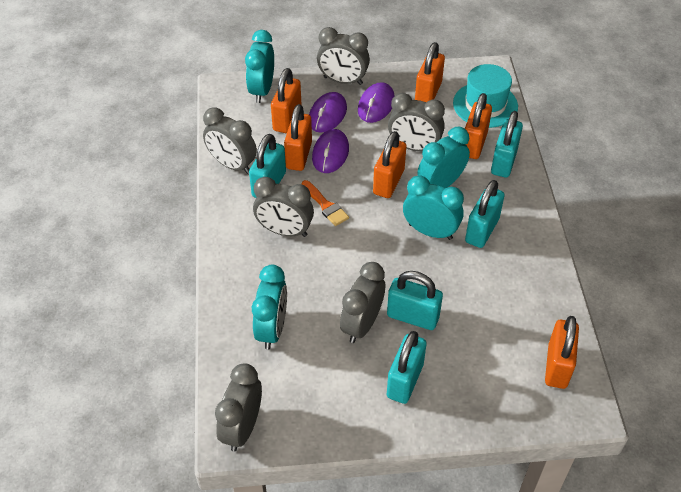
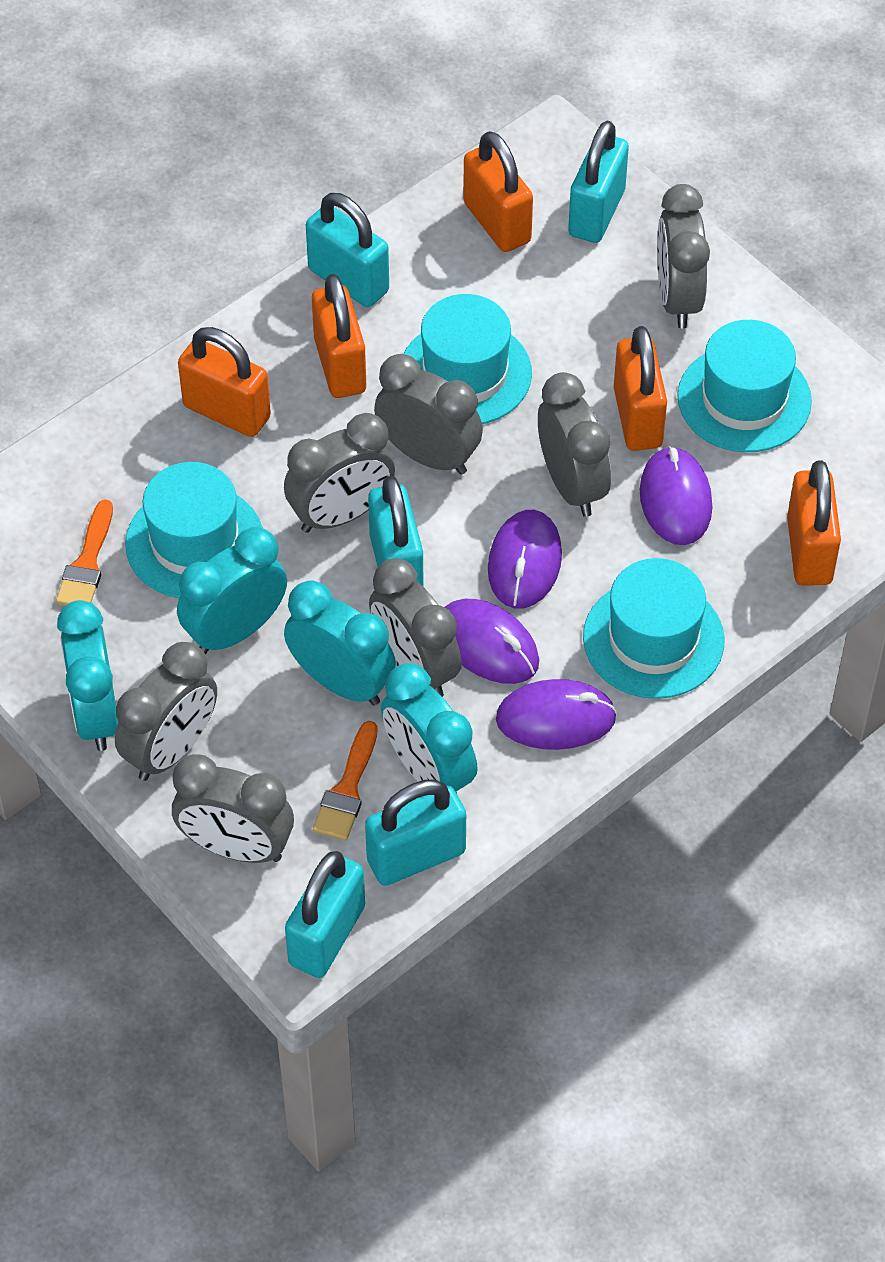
grey clock: 6 -> 7
orange brush: 1 -> 2
orange padlock: 6 -> 5
purple mouse: 3 -> 4
turquoise hat: 1 -> 4

